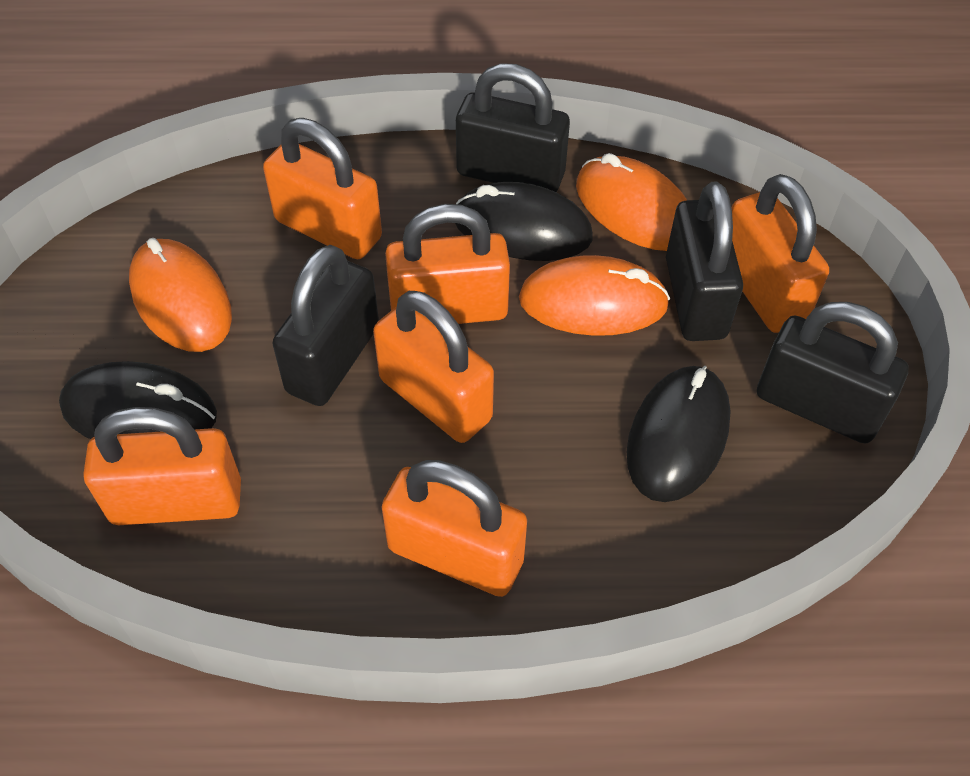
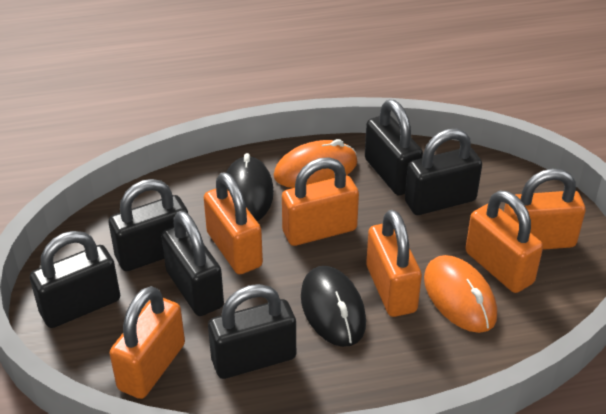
black mouse: 3 -> 2
black padlock: 4 -> 6
orange mouse: 3 -> 2

